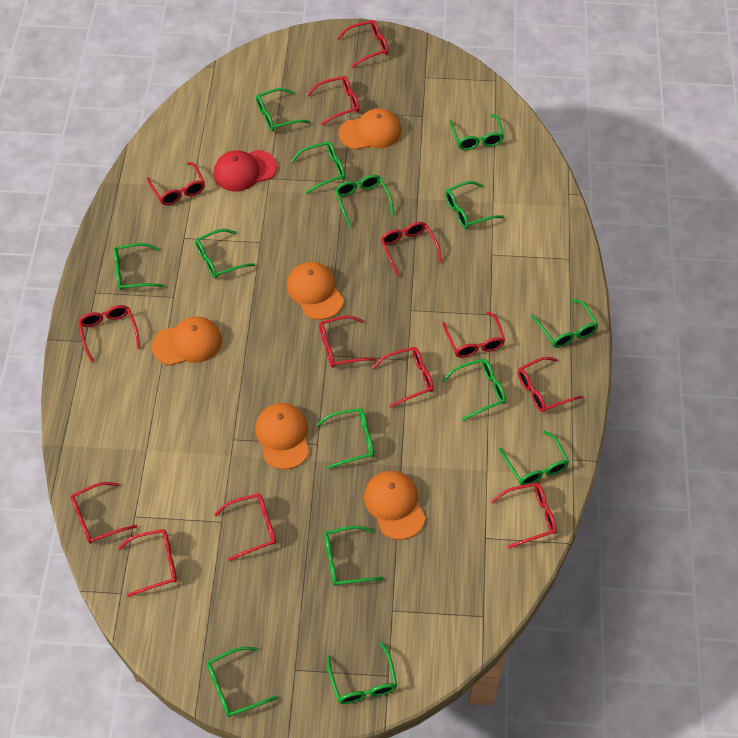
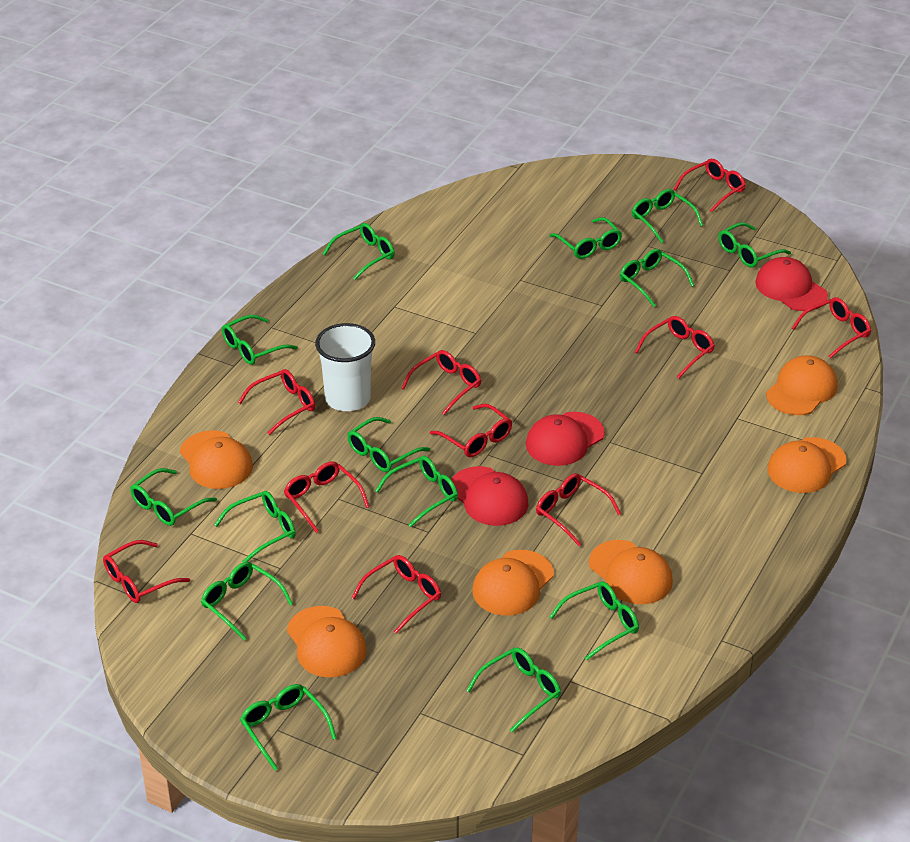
orange cap: 5 -> 6
red cap: 1 -> 3
red glasses: 13 -> 10
white cup: 0 -> 1

